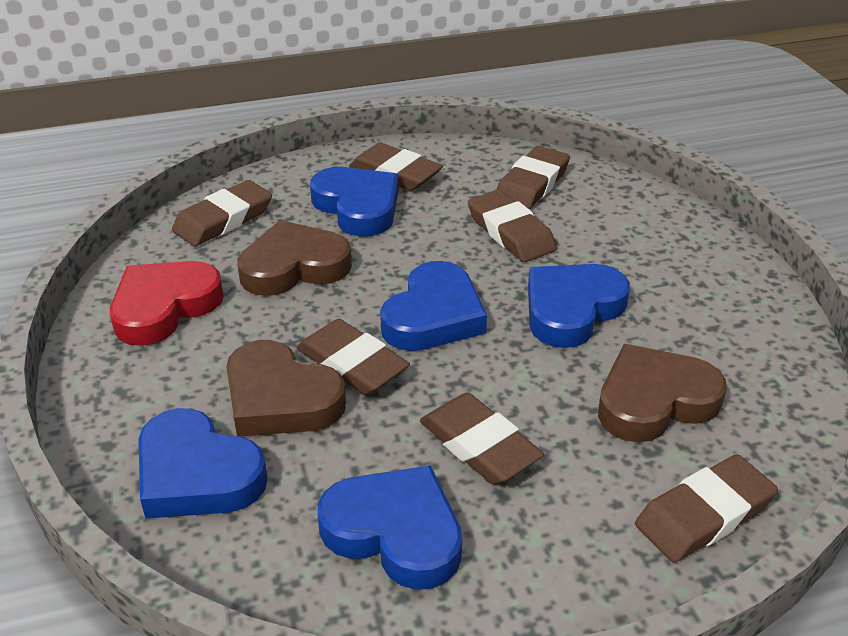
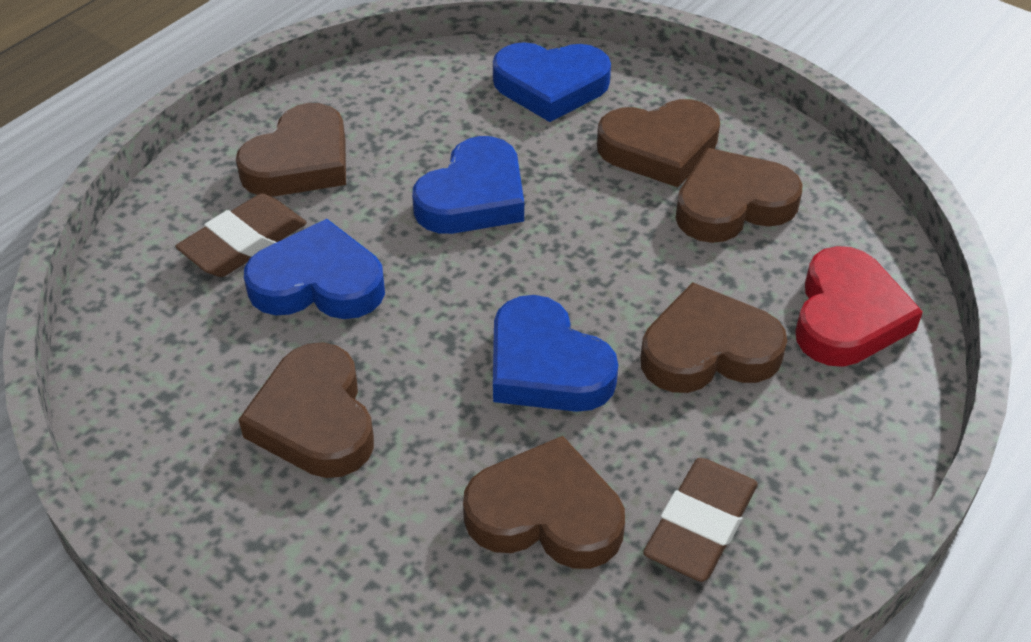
blue heart: 5 -> 4
brown eraser: 7 -> 2
brown heart: 3 -> 6

